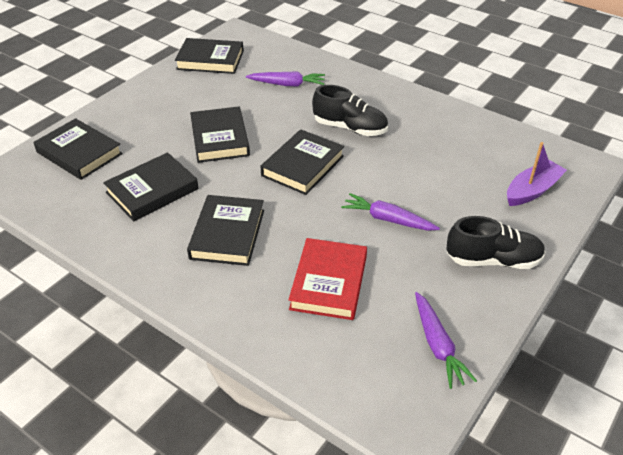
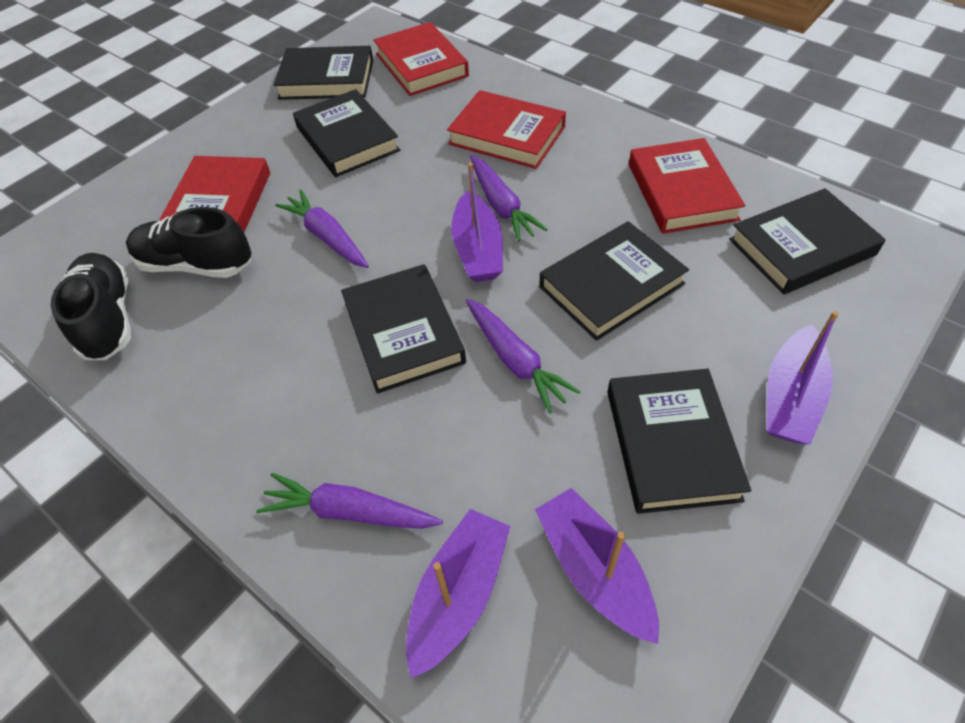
purple boat: 1 -> 4
purple carrot: 3 -> 4
red book: 1 -> 4

